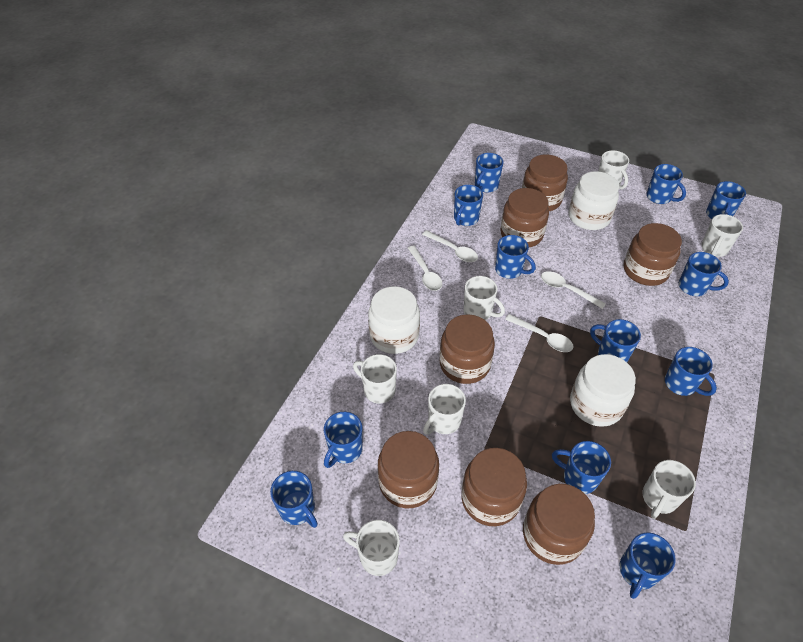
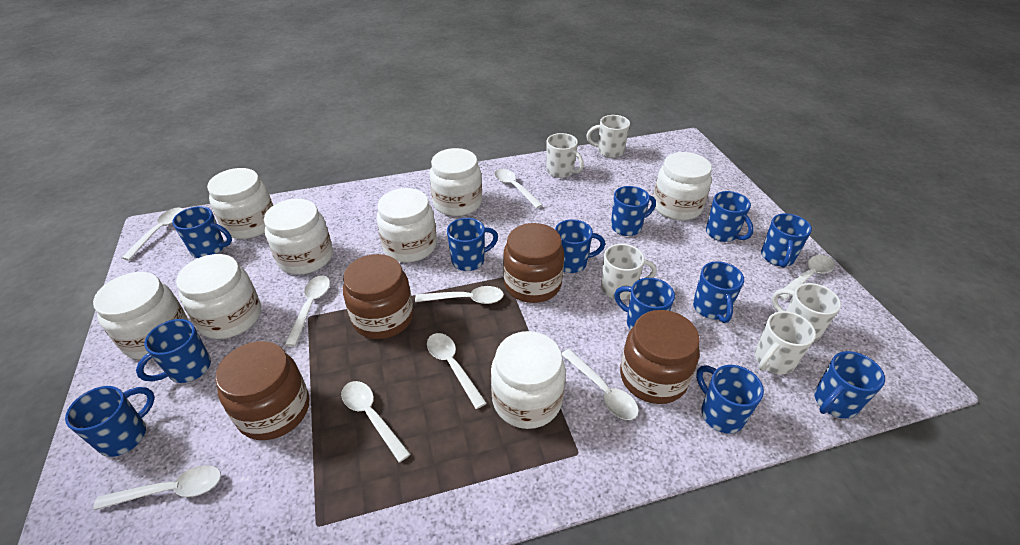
brown jar: 7 -> 4
white jar: 3 -> 8
white mug: 7 -> 5
white spoon: 4 -> 9

